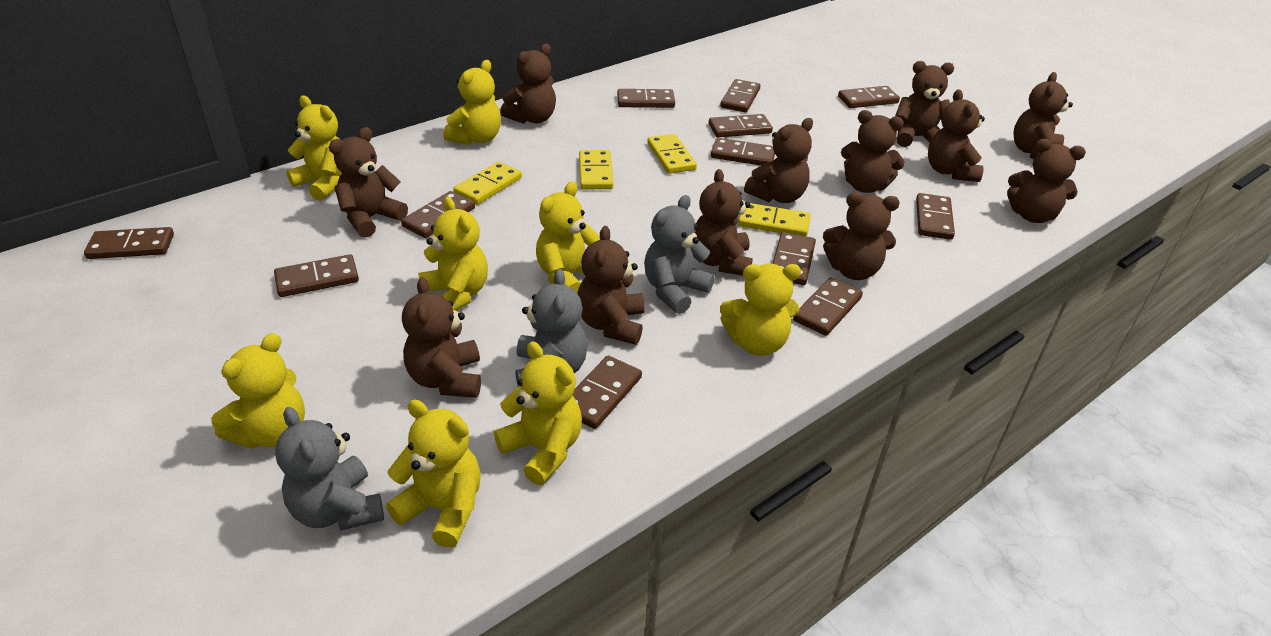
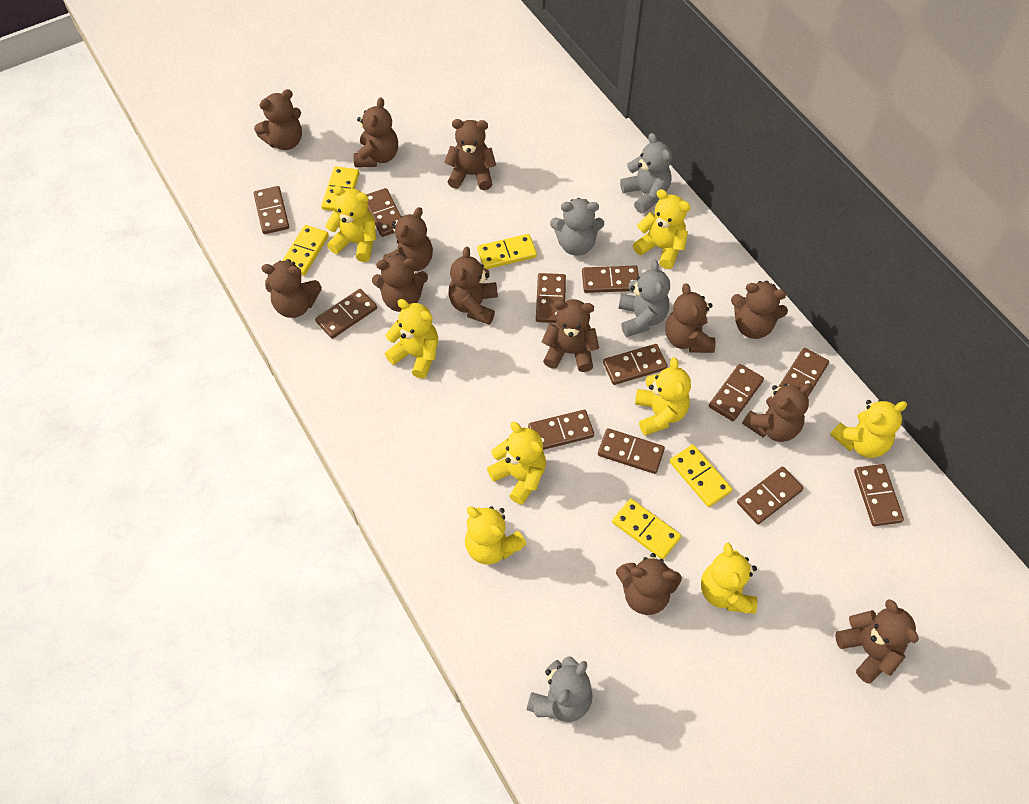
brown teddy bear: 12 -> 13
grey teddy bear: 3 -> 4
yellow domino: 4 -> 5

